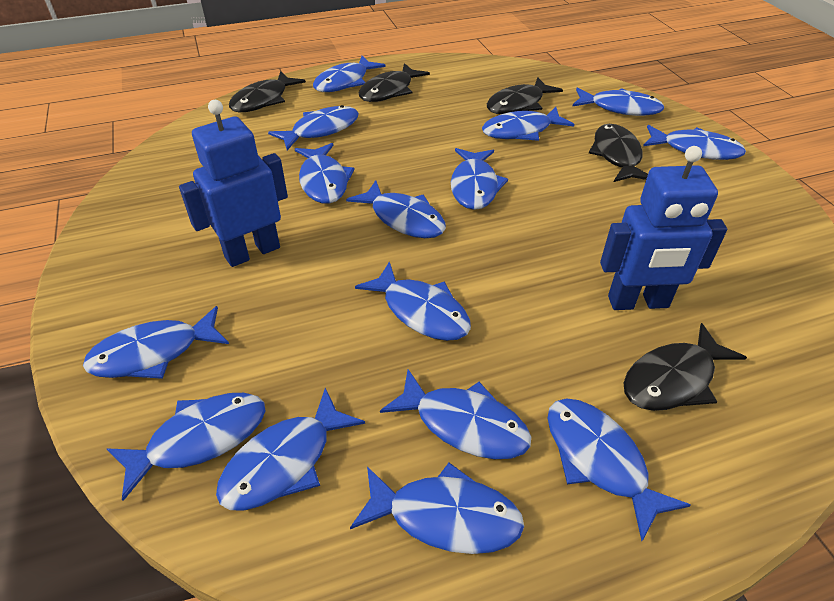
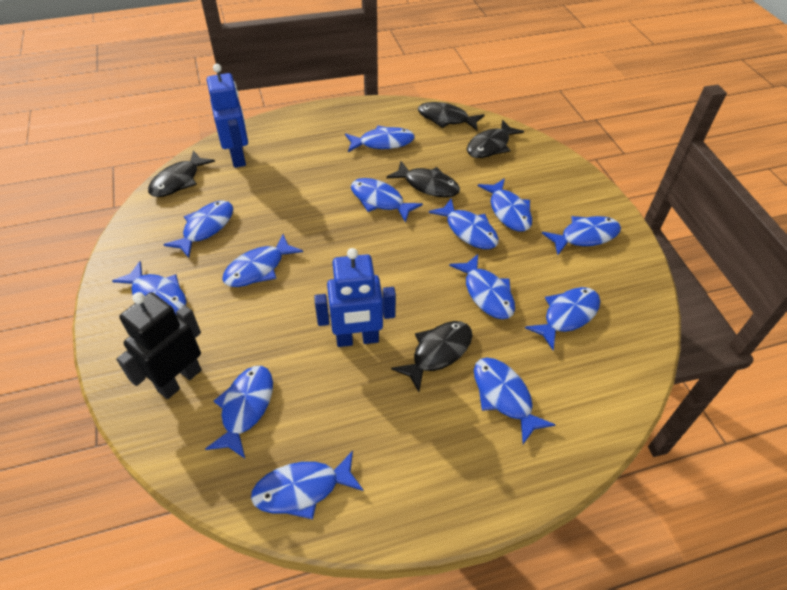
black robot: 0 -> 1
blue fish: 15 -> 13

